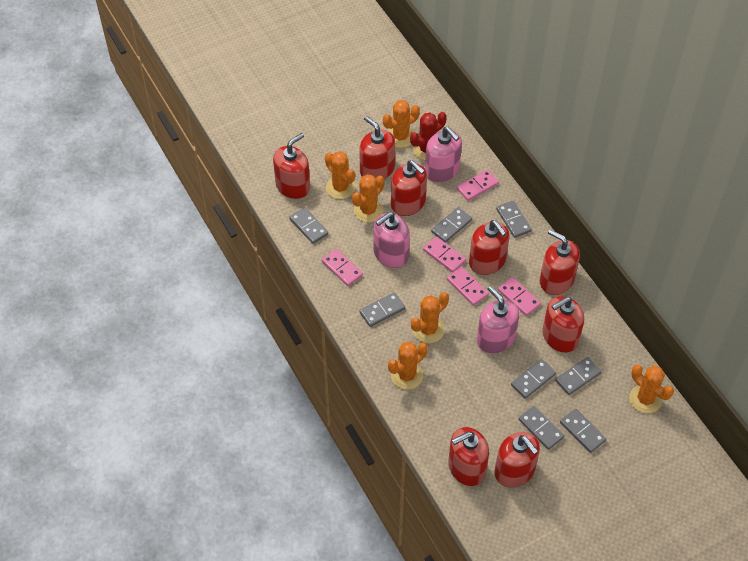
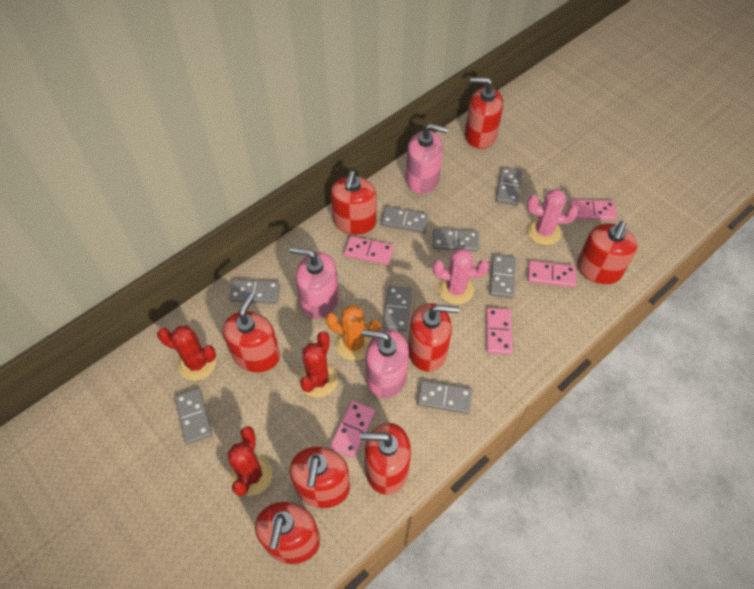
orange cactus: 6 -> 1
pink cactus: 0 -> 2
red cactus: 1 -> 3

